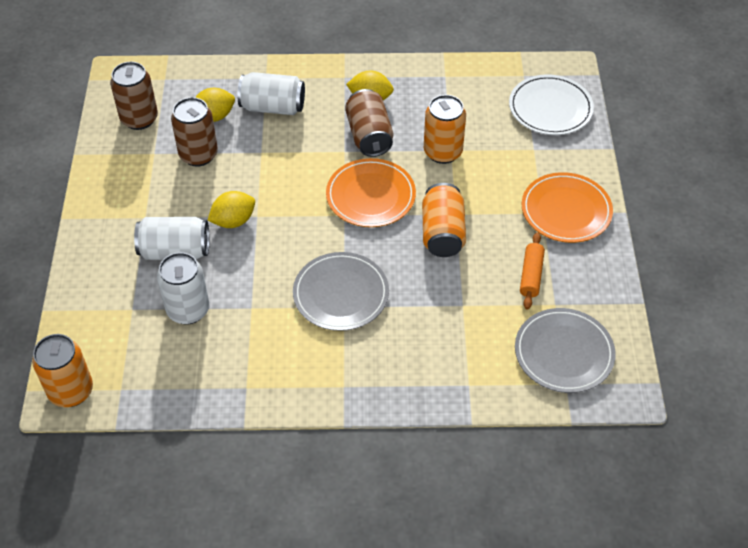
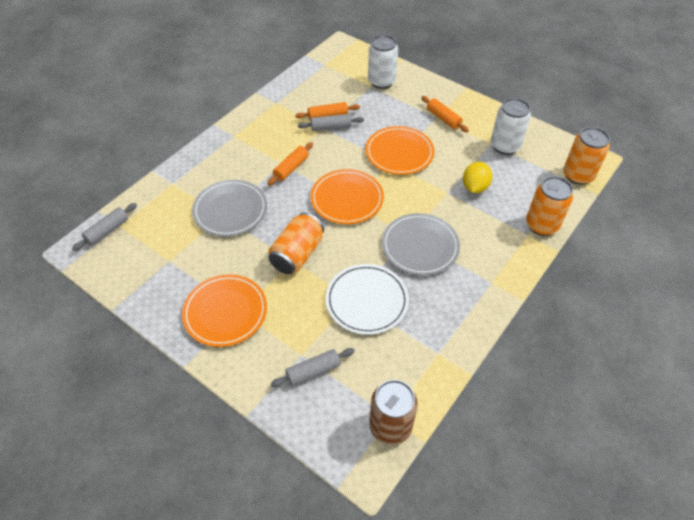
brown can: 3 -> 1
grey rolling pin: 0 -> 3
orange plate: 2 -> 3
orange rolling pin: 1 -> 3
white can: 3 -> 2
yellow lemon: 3 -> 1

